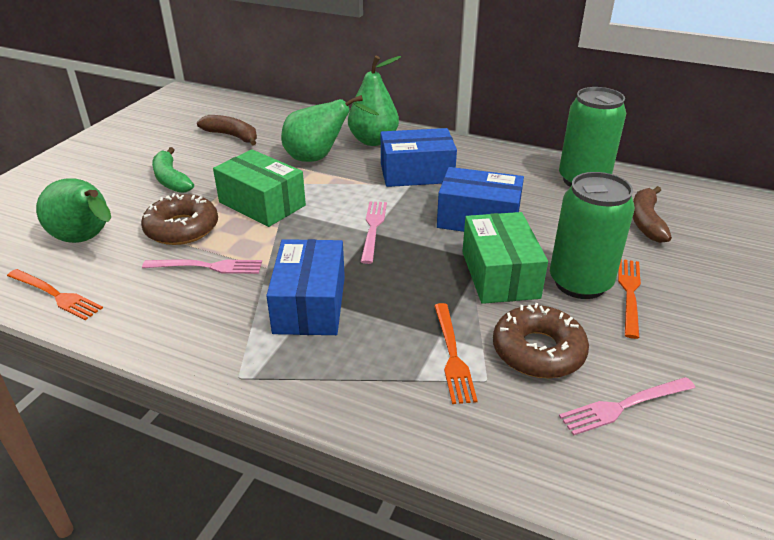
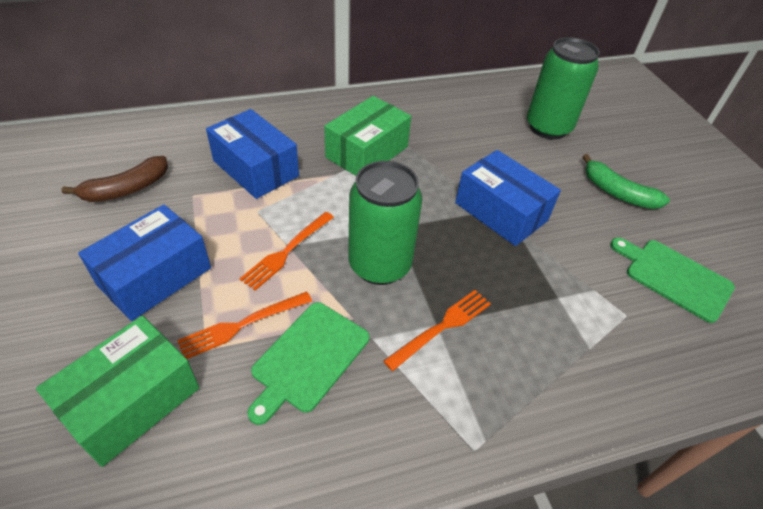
brown banana: 2 -> 1
brown donut: 2 -> 0
green cutting board: 0 -> 2
green pear: 3 -> 0
pink fork: 3 -> 0

